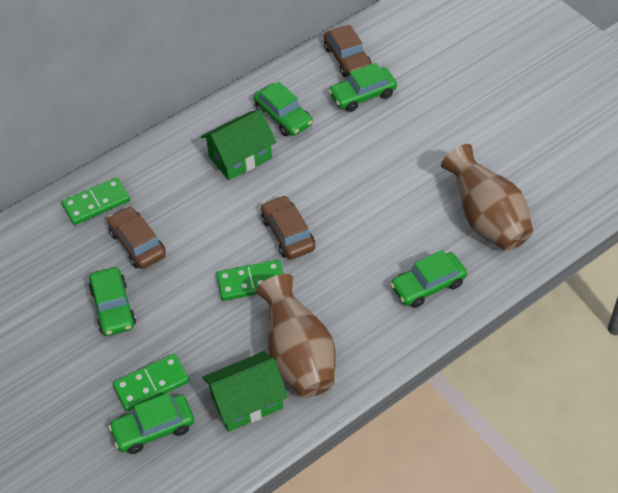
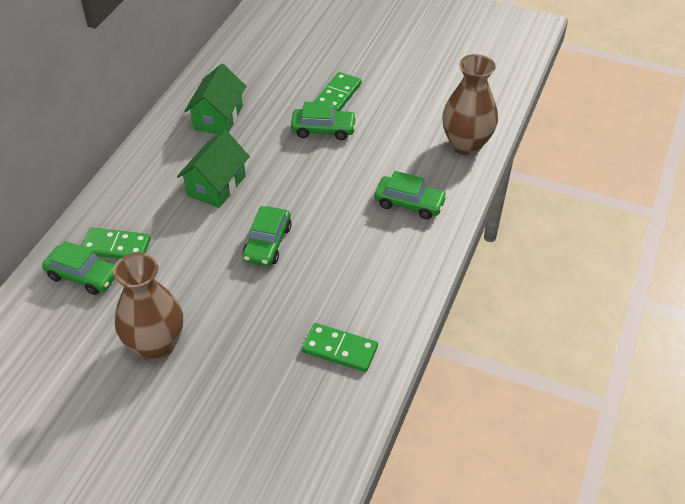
brown car: 3 -> 0
green car: 5 -> 4

